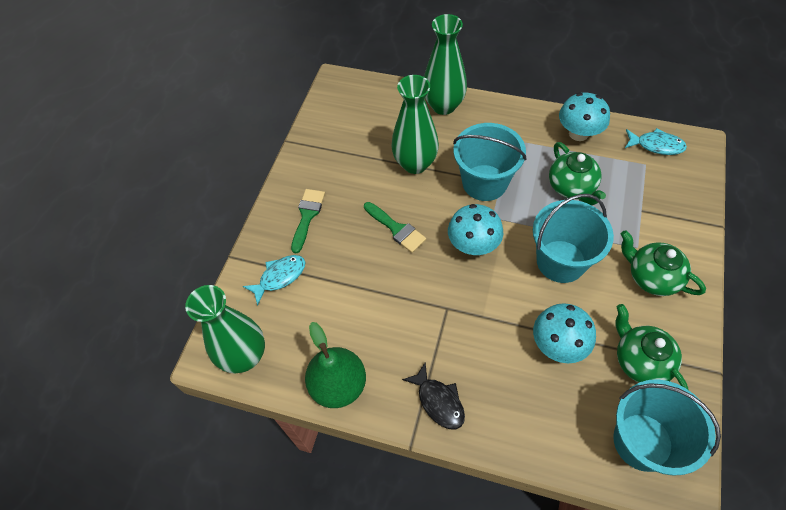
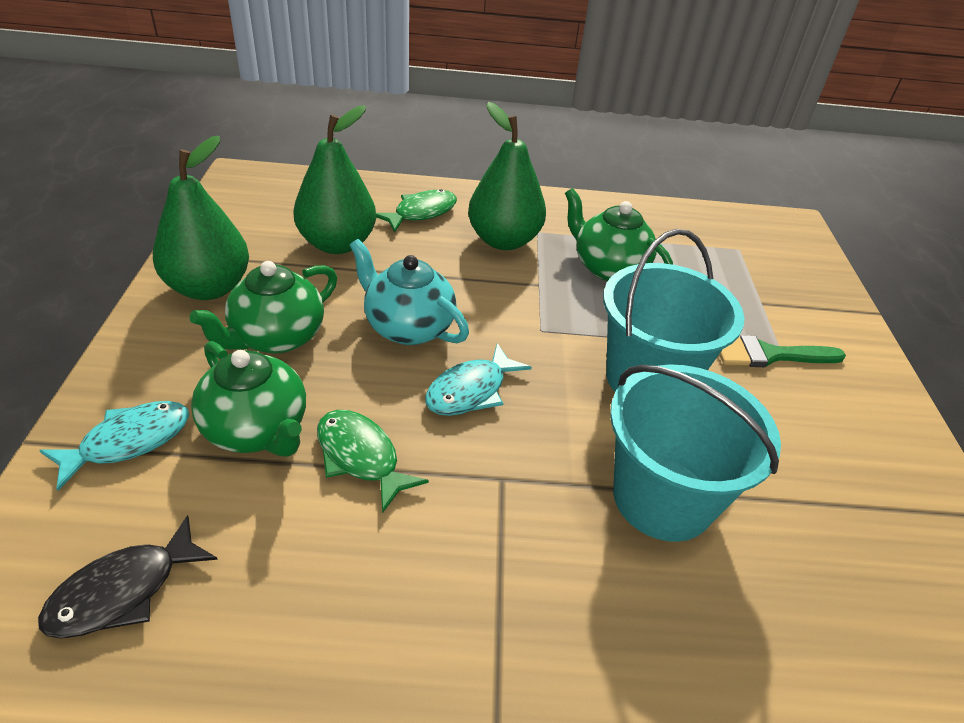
green brush: 2 -> 1
green fish: 0 -> 2
green pear: 1 -> 3
green vase: 3 -> 0
turquoise bucket: 3 -> 2
turquoise mushroom: 3 -> 0
turquoise teapot: 0 -> 1

